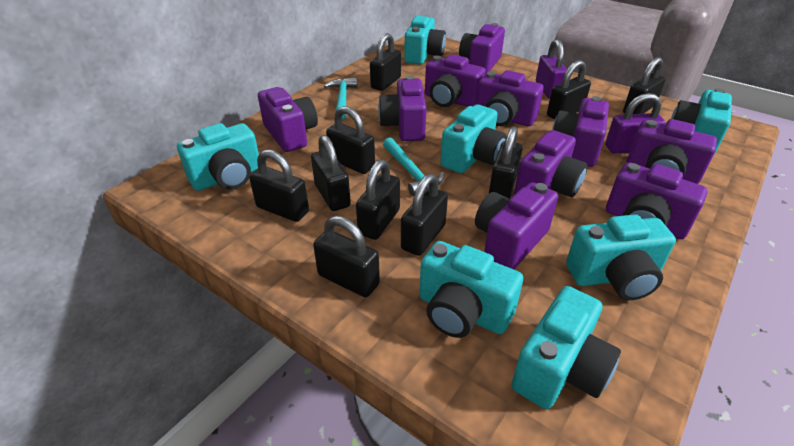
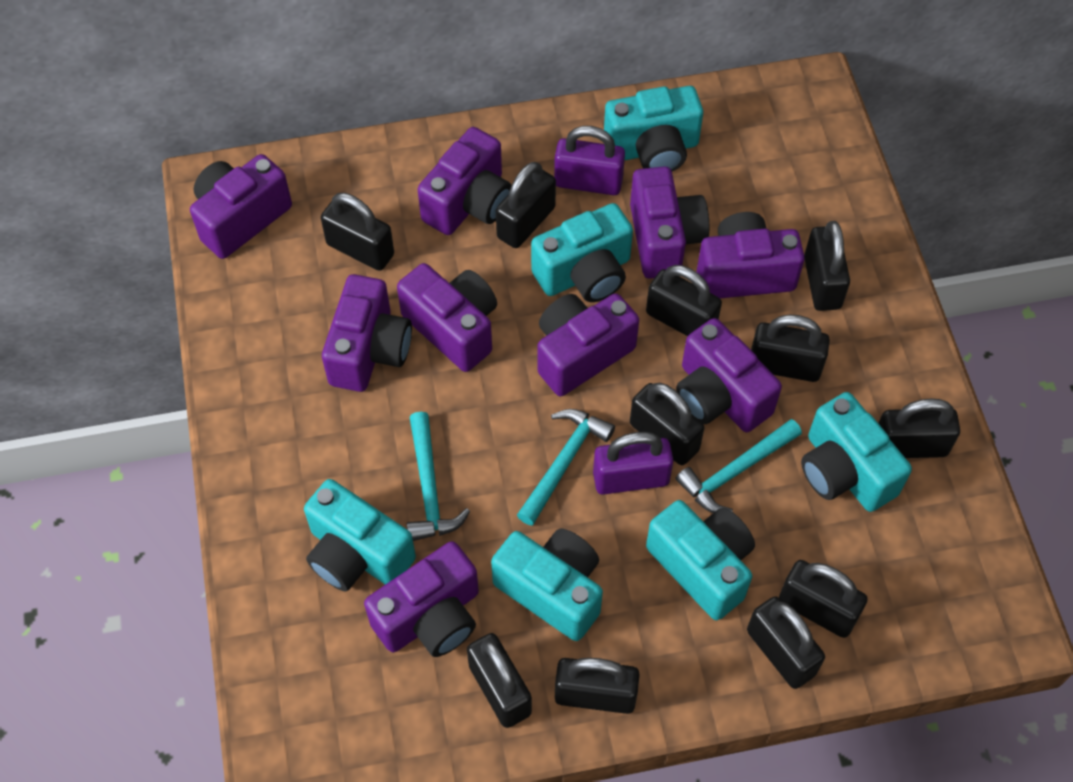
black padlock: 10 -> 11
purple camera: 10 -> 9
turquoise camera: 7 -> 6
turquoise hammer: 2 -> 3

